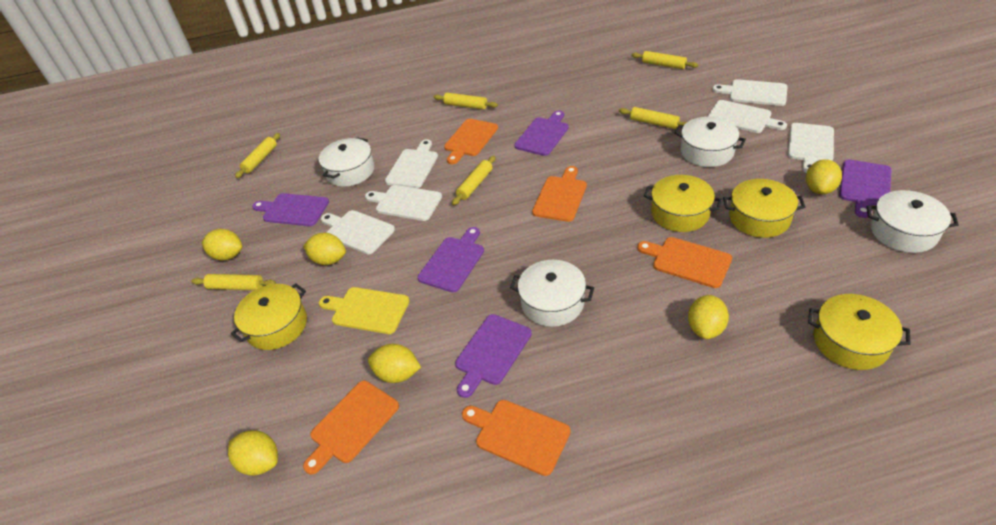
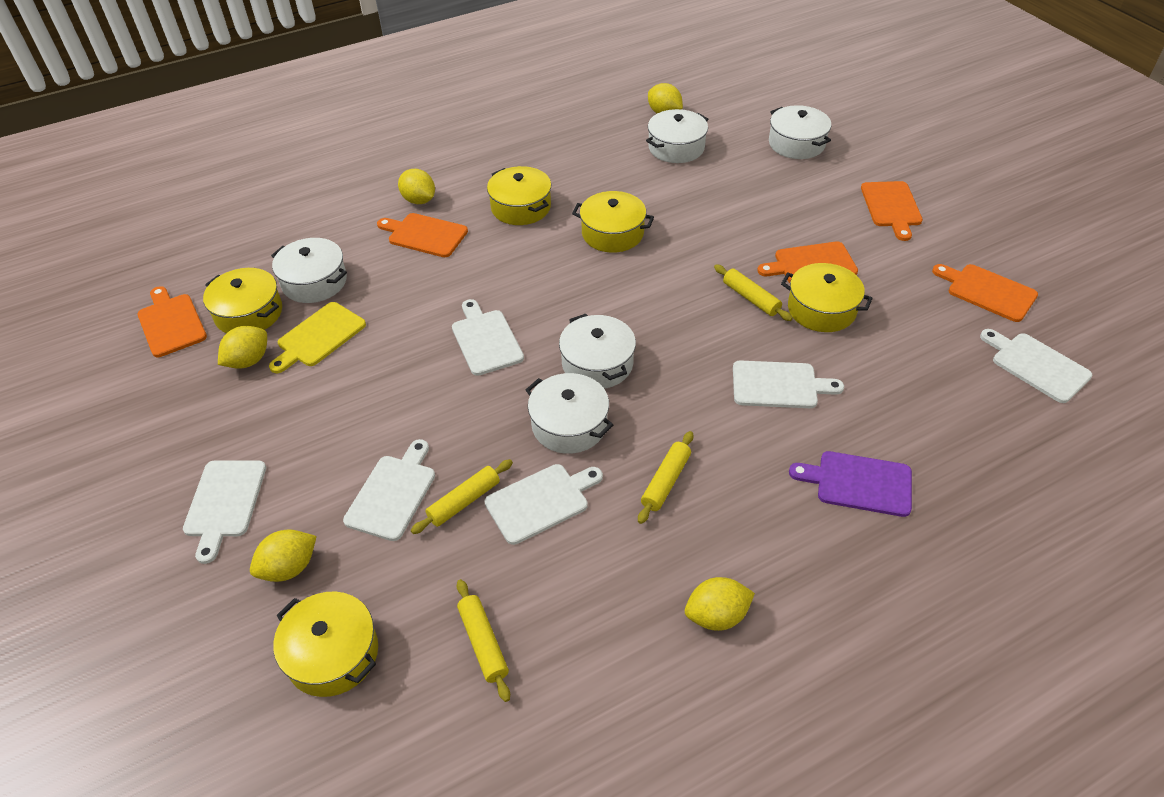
purple cutting board: 5 -> 1
white pot: 4 -> 5
yellow lemon: 6 -> 5
yellow pot: 4 -> 5
yellow rolling pin: 6 -> 4

